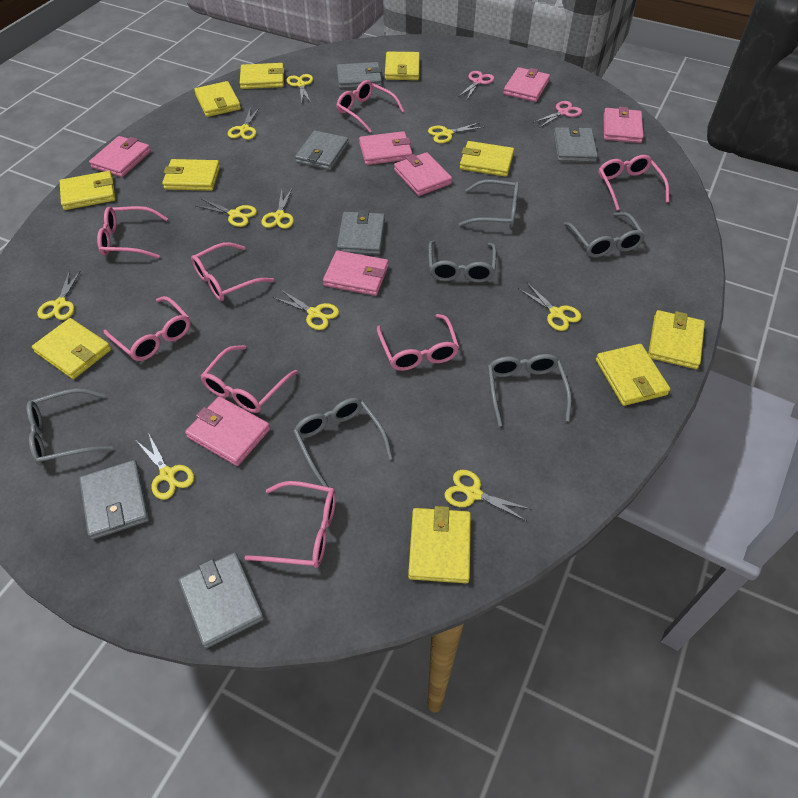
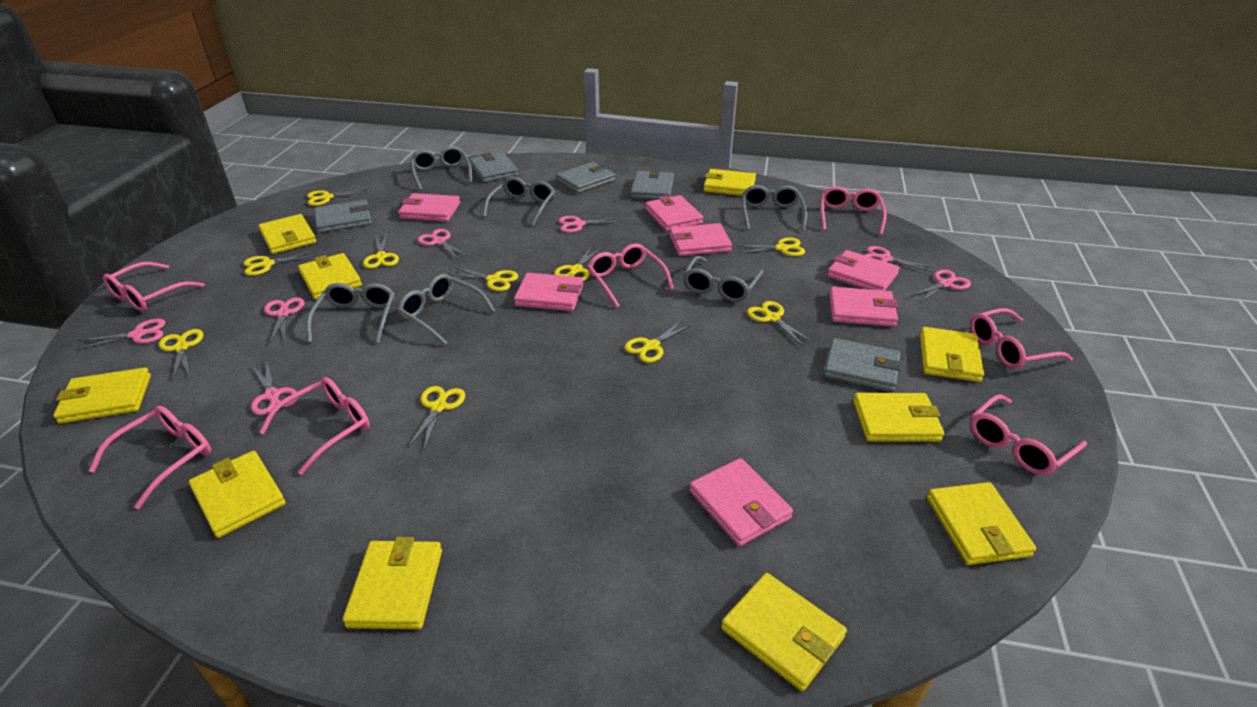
grey wallet: 6 -> 5
pink glasses: 8 -> 7
pink scissors: 2 -> 7

